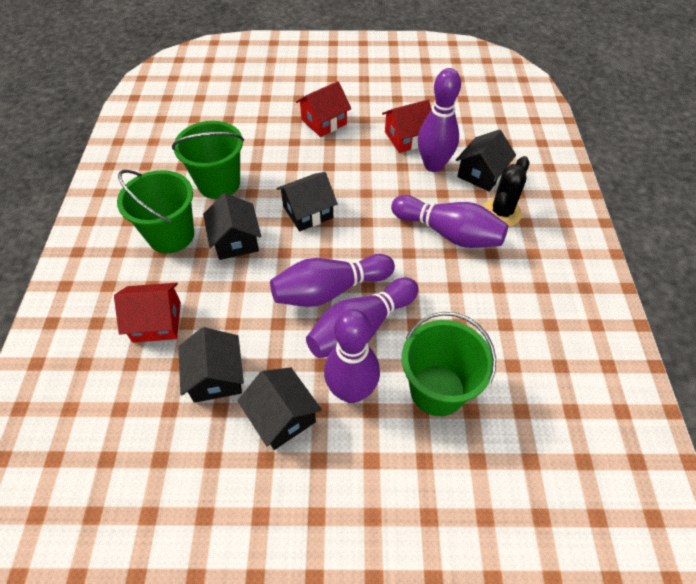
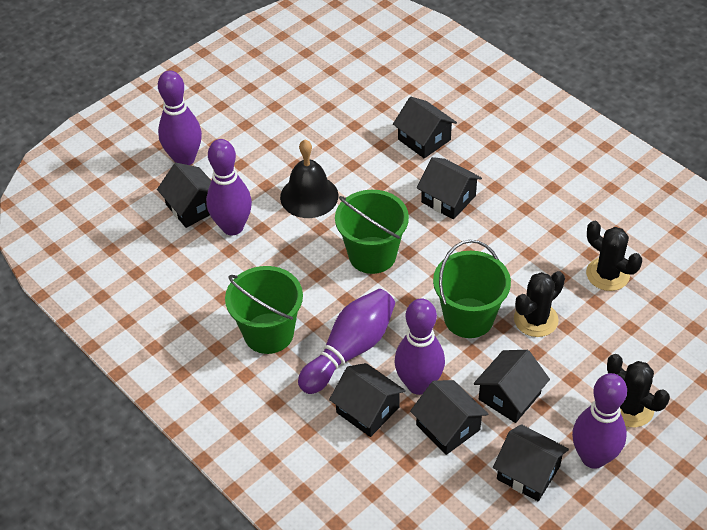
black bell: 0 -> 1
black cactus: 1 -> 3
black house: 5 -> 7
red house: 3 -> 0

